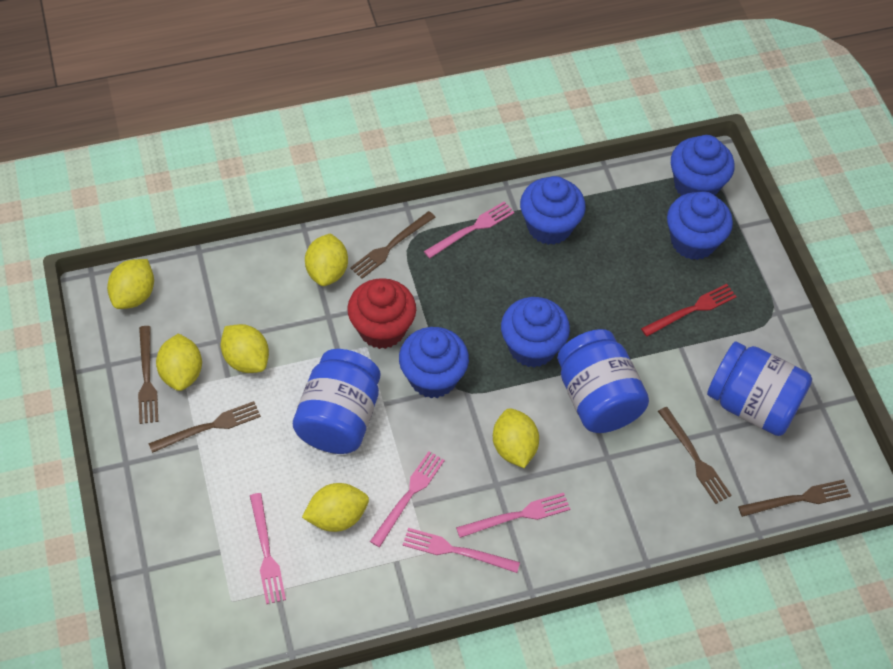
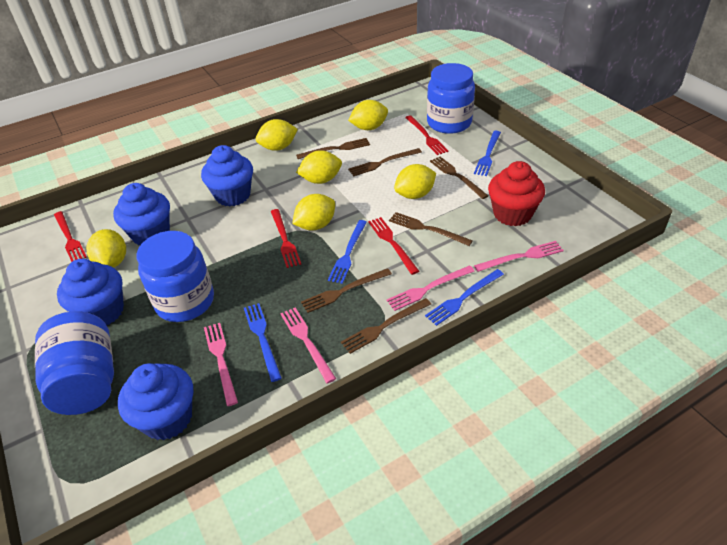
blue cupcake: 5 -> 4
blue fork: 0 -> 4
brown fork: 5 -> 6
pink fork: 5 -> 4
red fork: 1 -> 4

